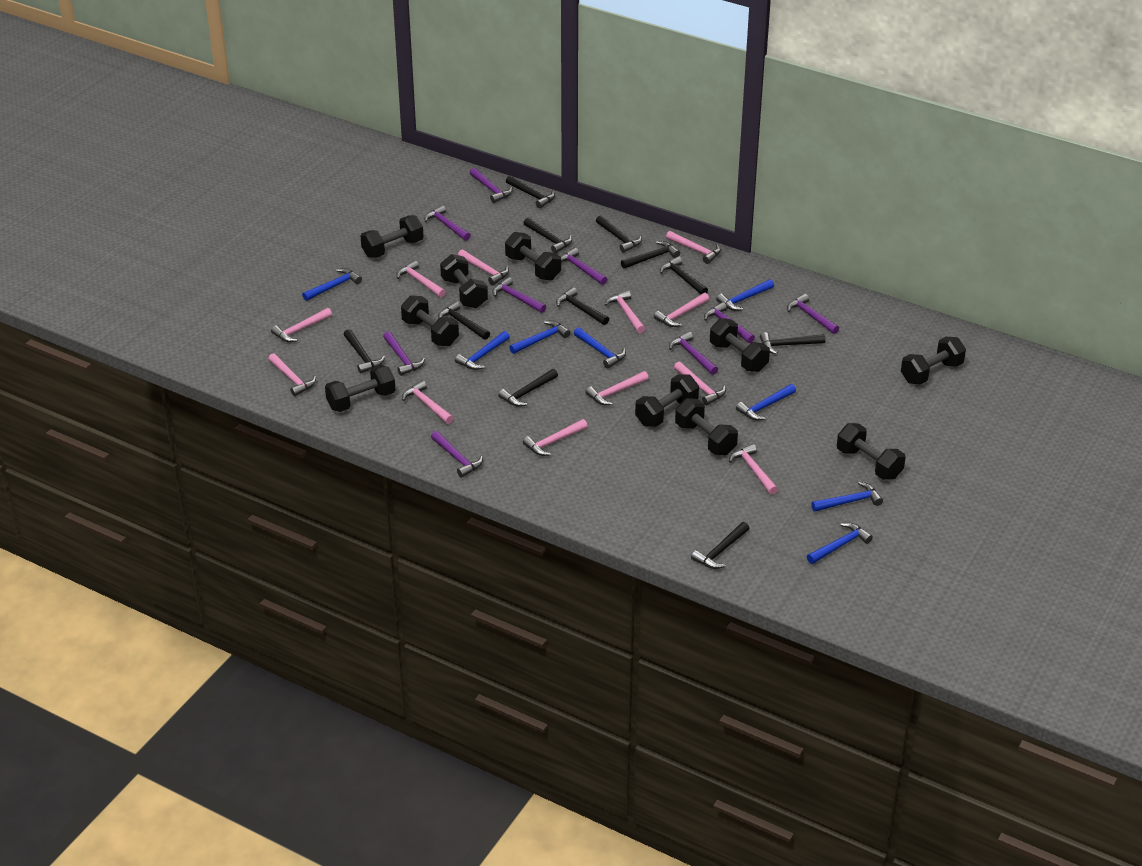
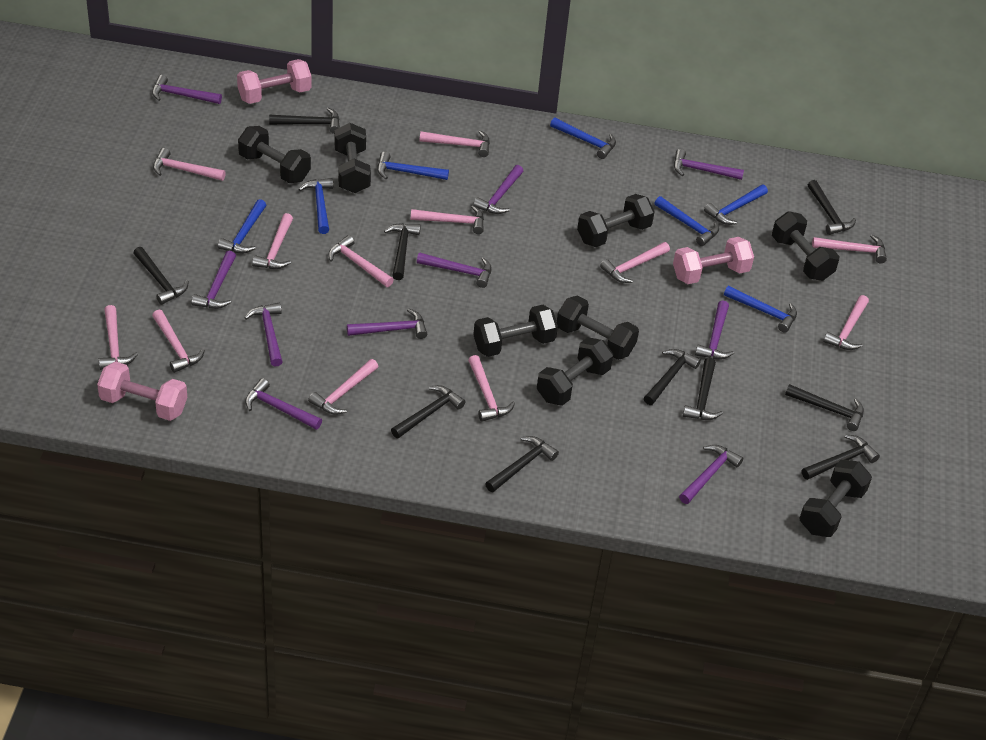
black dumbbell: 10 -> 8
black hammer: 11 -> 10
blue hammer: 8 -> 7
pink dumbbell: 0 -> 3
purple hammer: 9 -> 10

